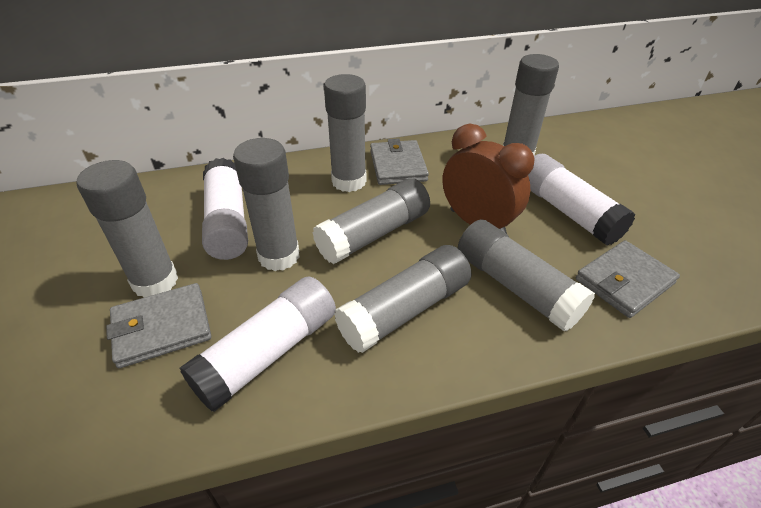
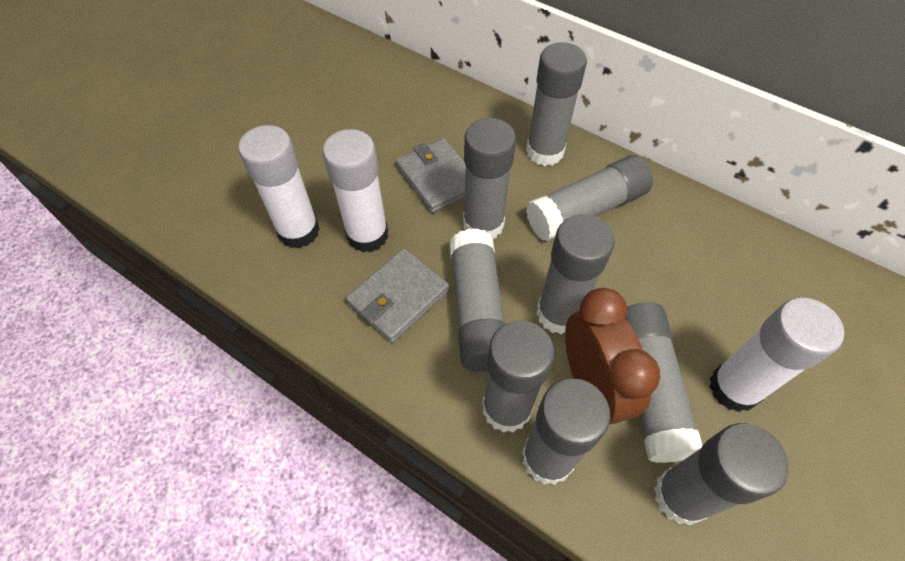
grey glue stick: 7 -> 9
grey wallet: 3 -> 2

